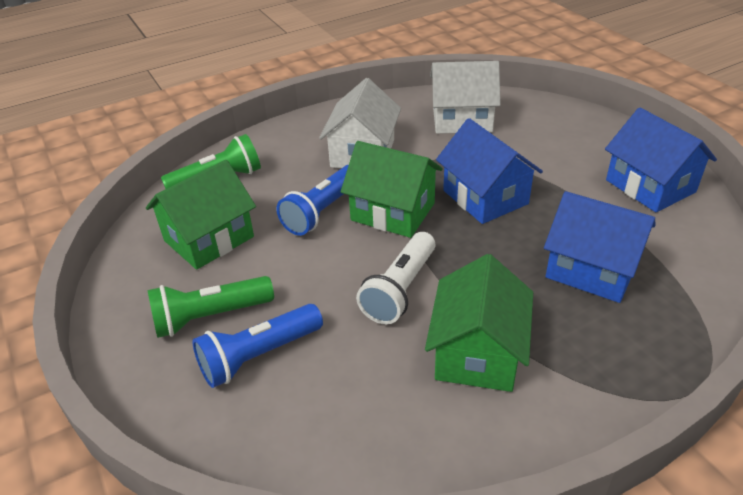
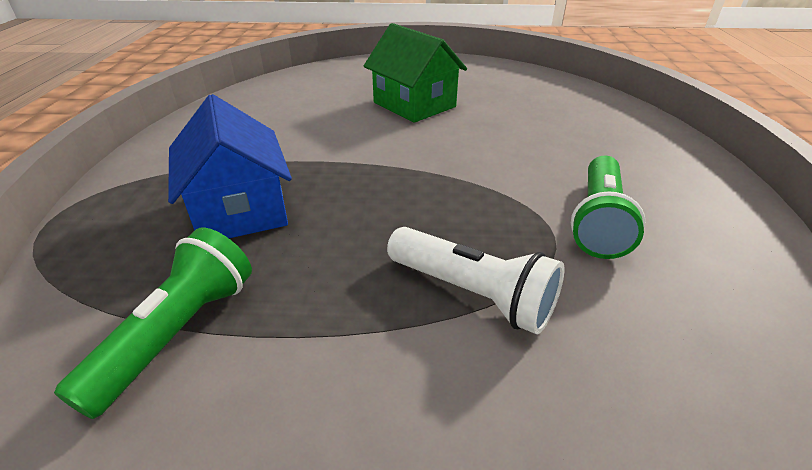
blue flashlight: 2 -> 0
blue house: 3 -> 1
green house: 3 -> 1
white house: 2 -> 0

